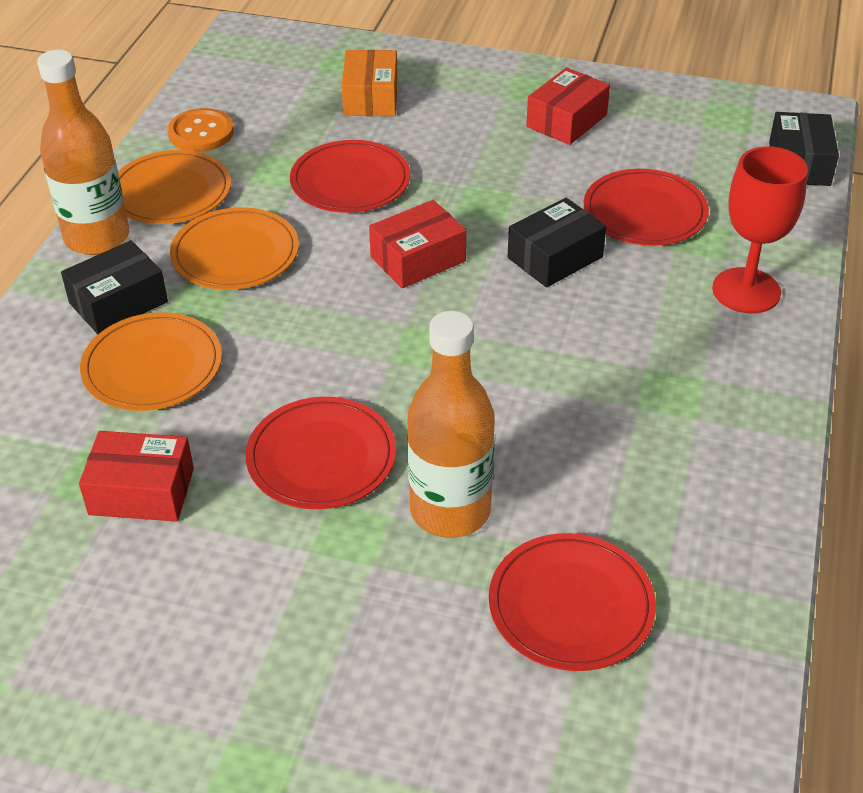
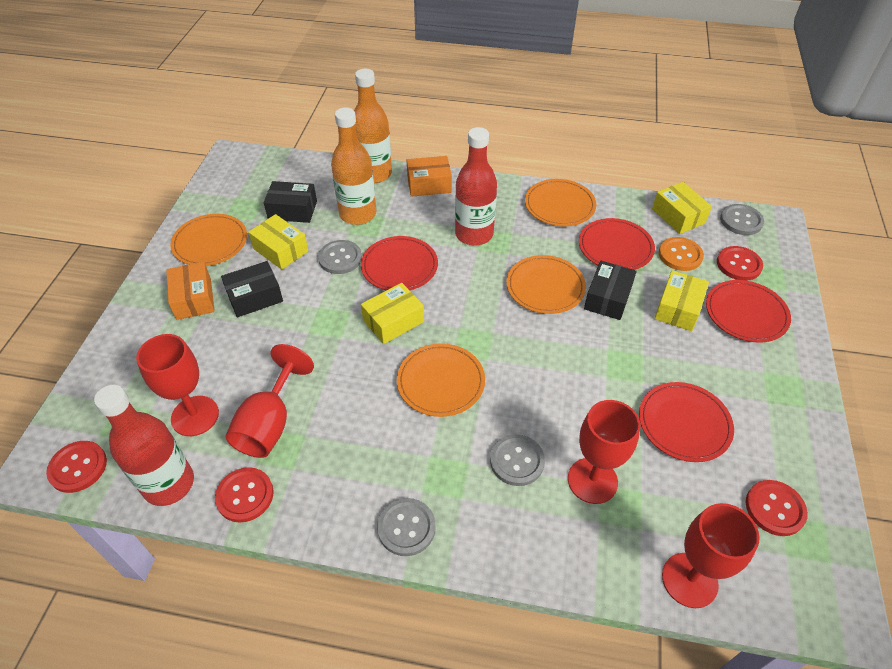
grey button: 0 -> 4
orange box: 1 -> 2
orange plate: 3 -> 4
red bottle: 0 -> 2
red box: 3 -> 0
red button: 0 -> 4
red goblet: 1 -> 4
yellow box: 0 -> 4

